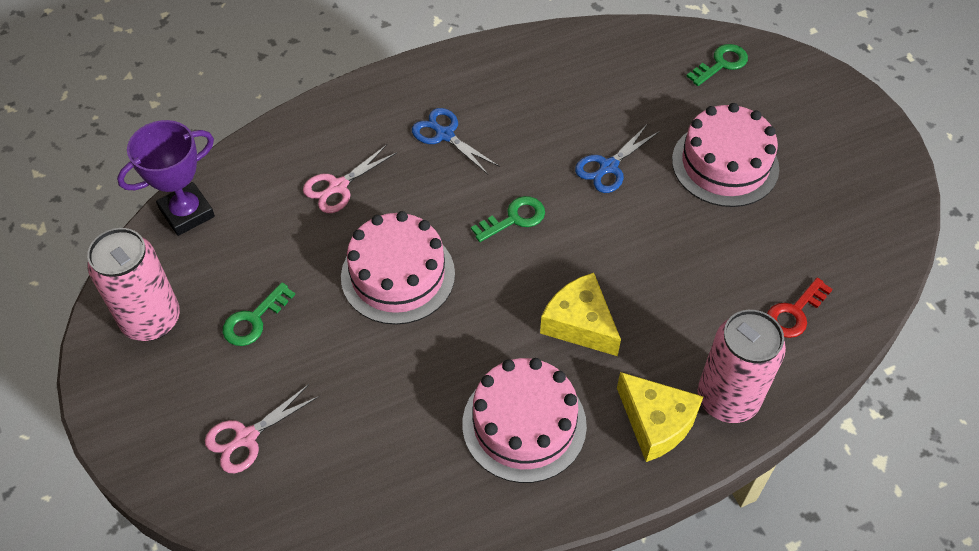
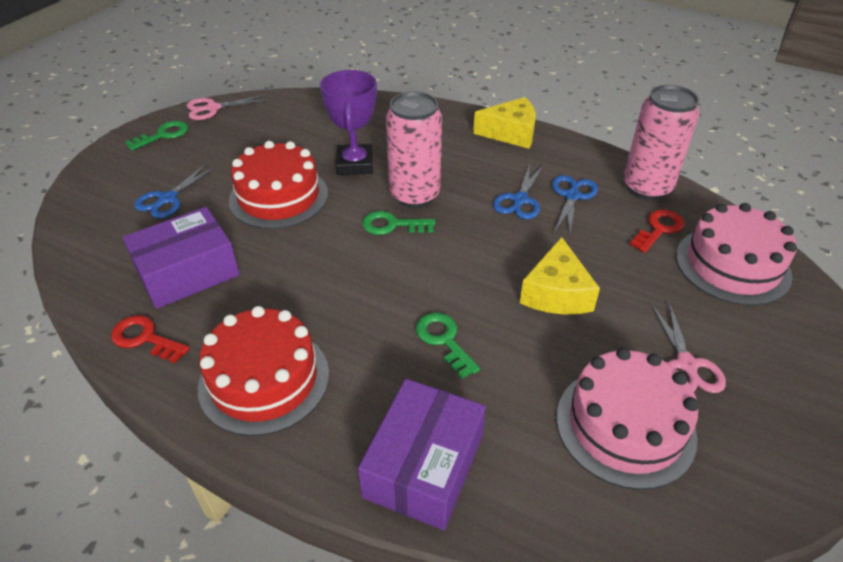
blue scissors: 2 -> 3
pink cake: 3 -> 2
purple box: 0 -> 2
red cake: 0 -> 2
red key: 1 -> 2

